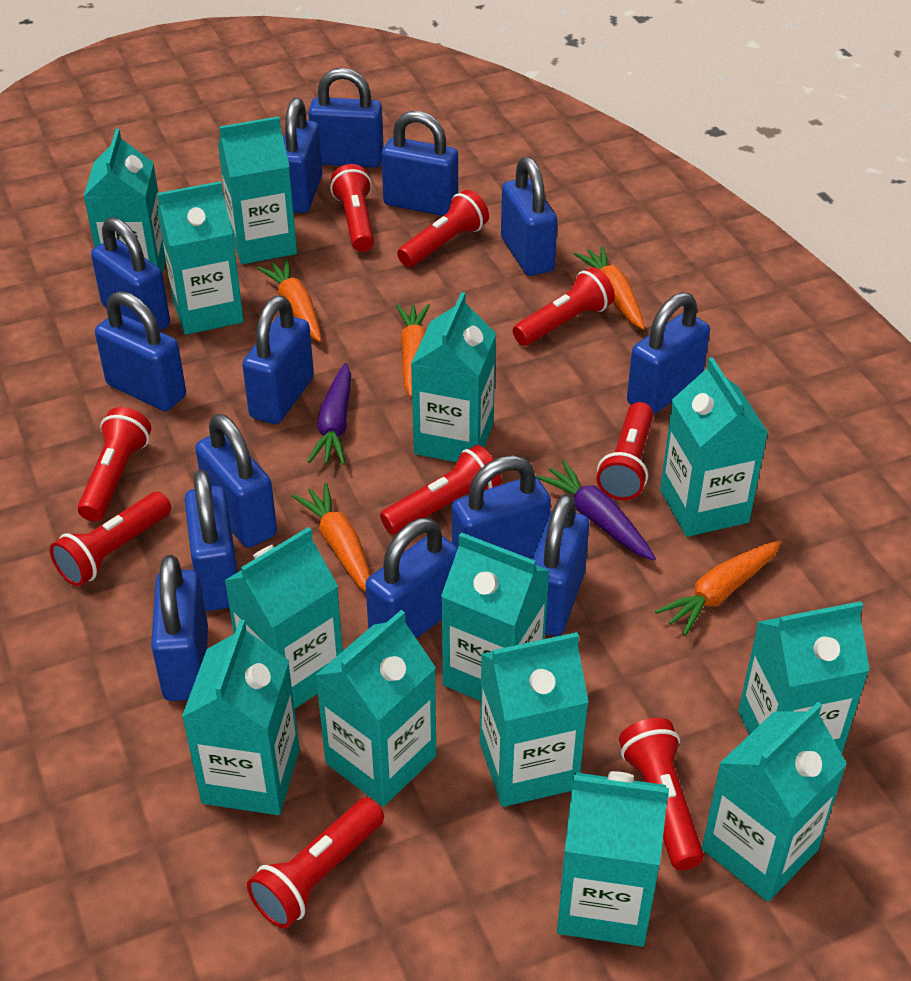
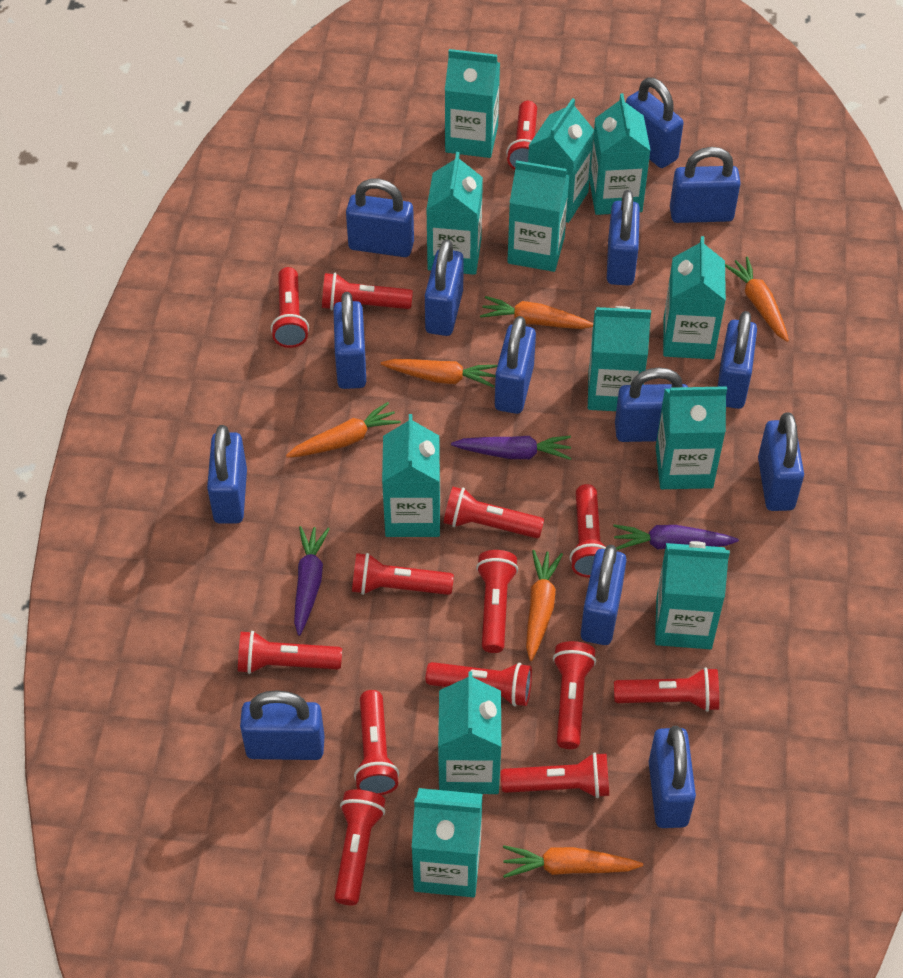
orange carrot: 5 -> 6
purple carrot: 2 -> 3
red flashlight: 9 -> 14
turquoise carton: 13 -> 12

